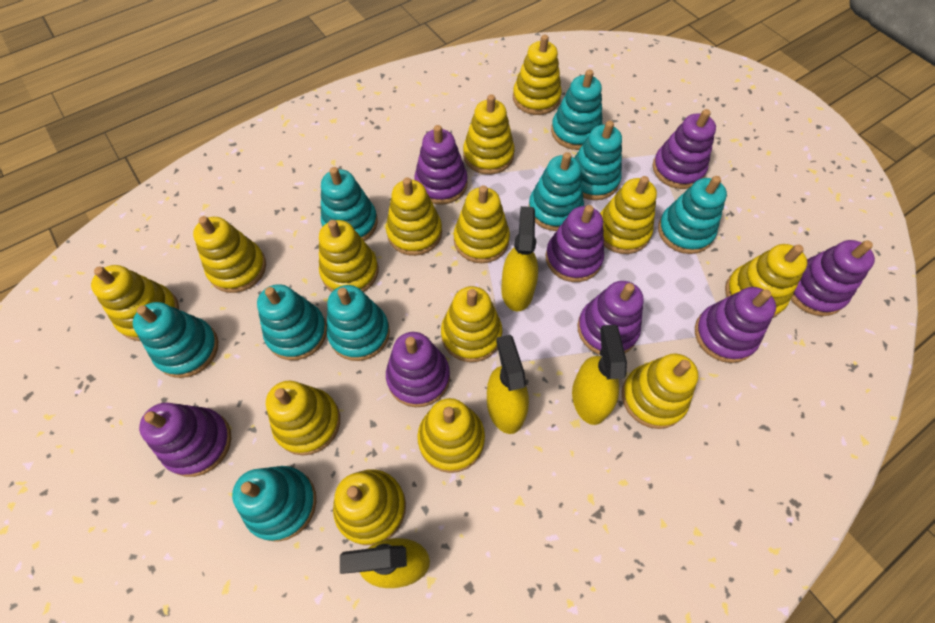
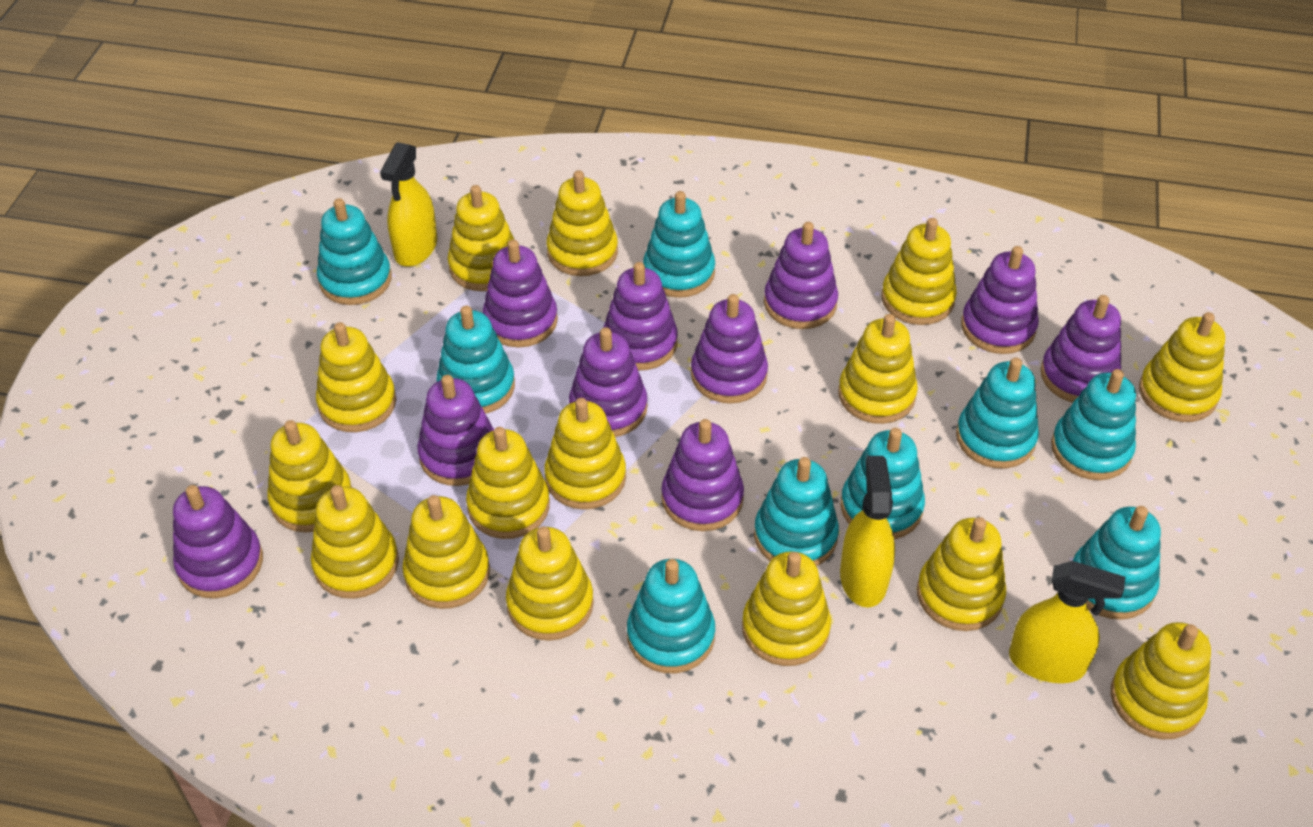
purple stacking toy: 8 -> 10
yellow spray bottle: 4 -> 3
yellow stacking toy: 14 -> 15

